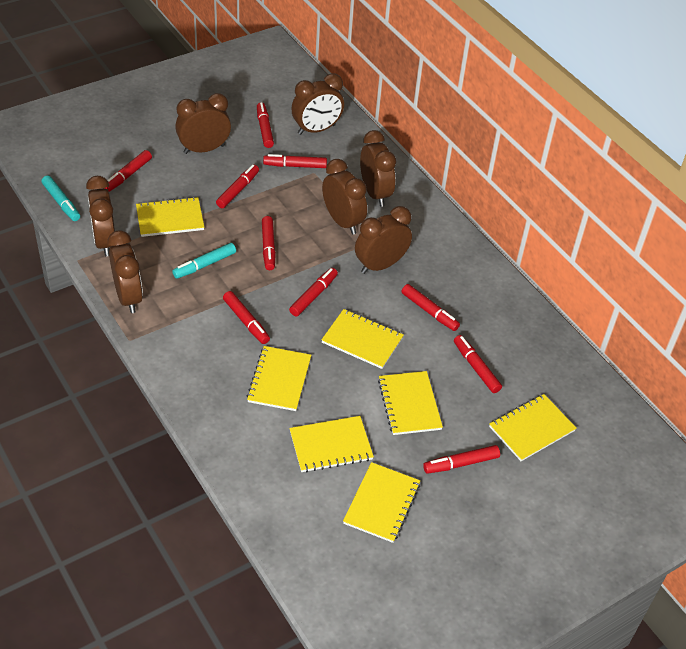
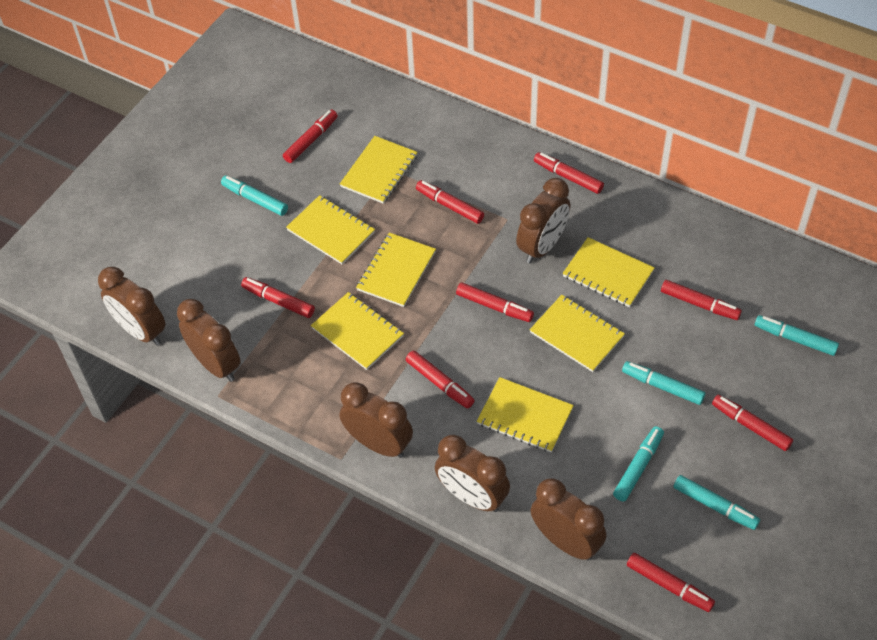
brown clock: 7 -> 6
red marker: 10 -> 9
turquoise marker: 2 -> 5

